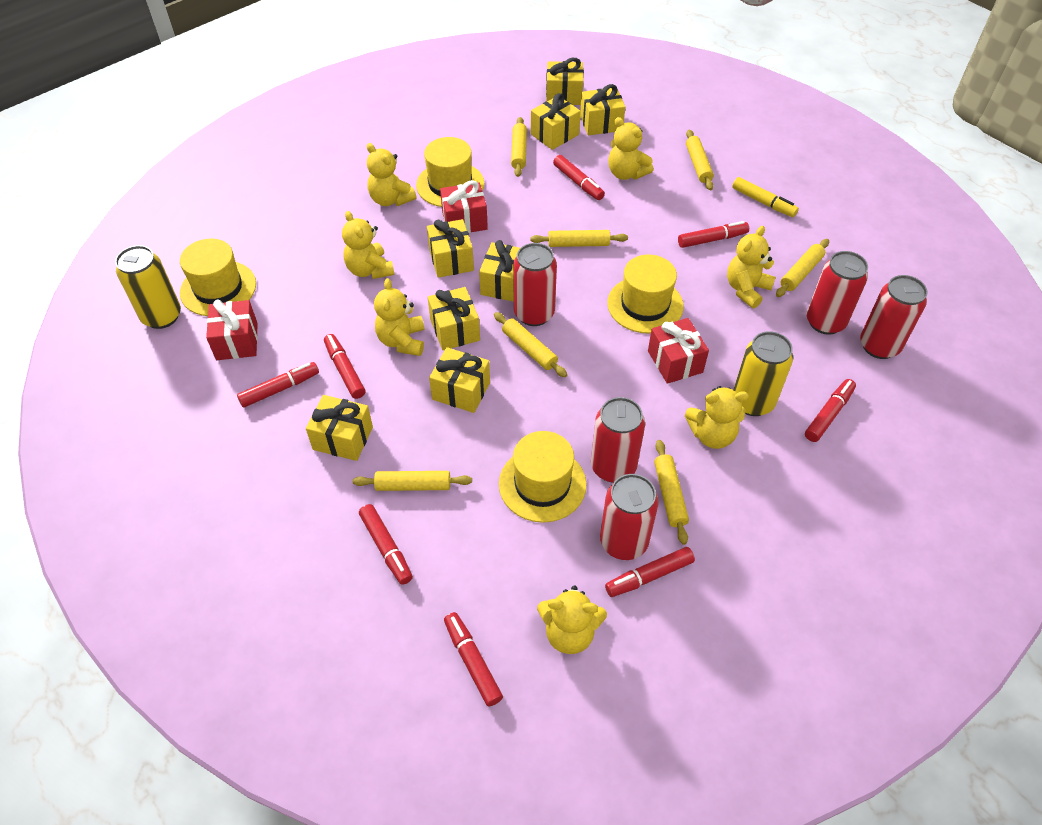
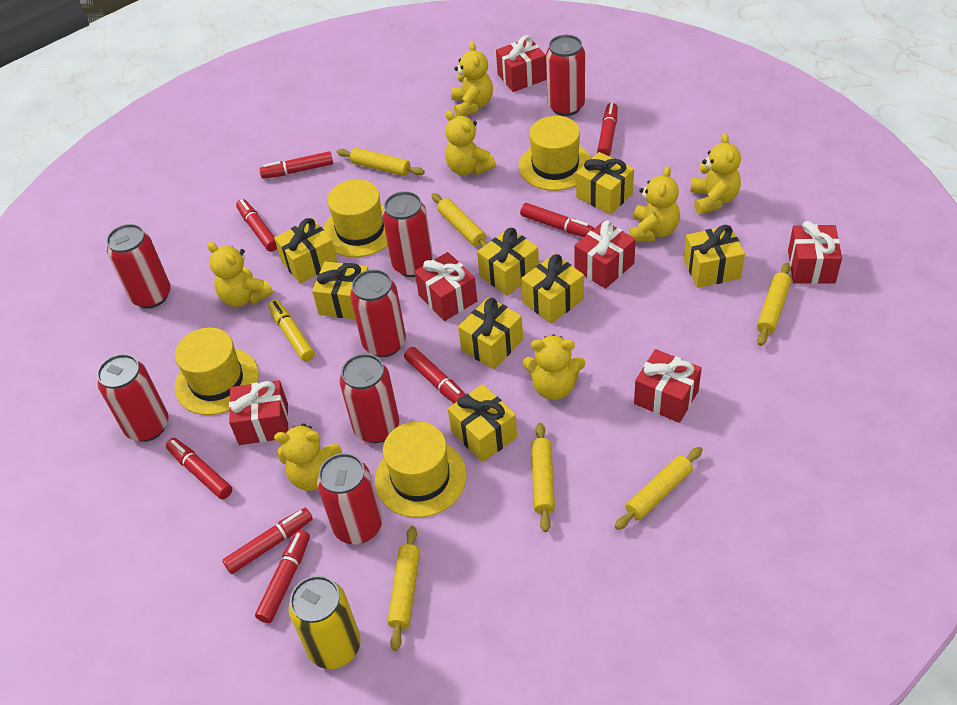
red can: 5 -> 7
red gift: 3 -> 6
yellow can: 2 -> 1
yellow rolling pin: 7 -> 6

